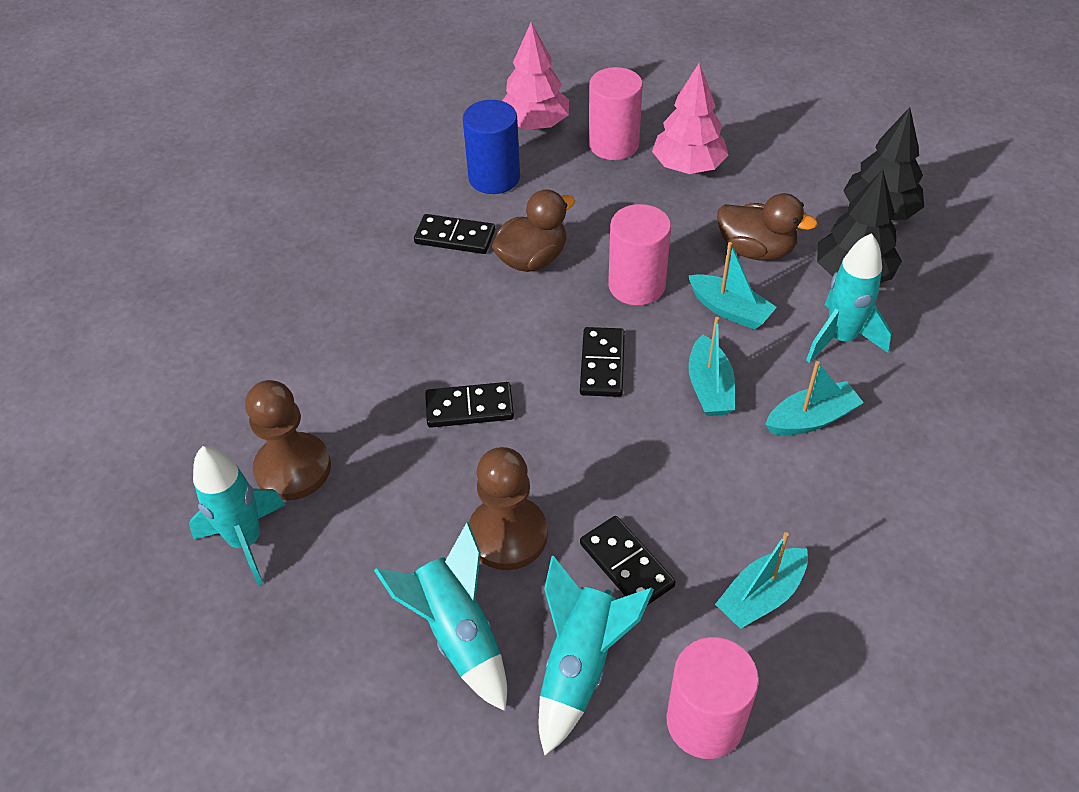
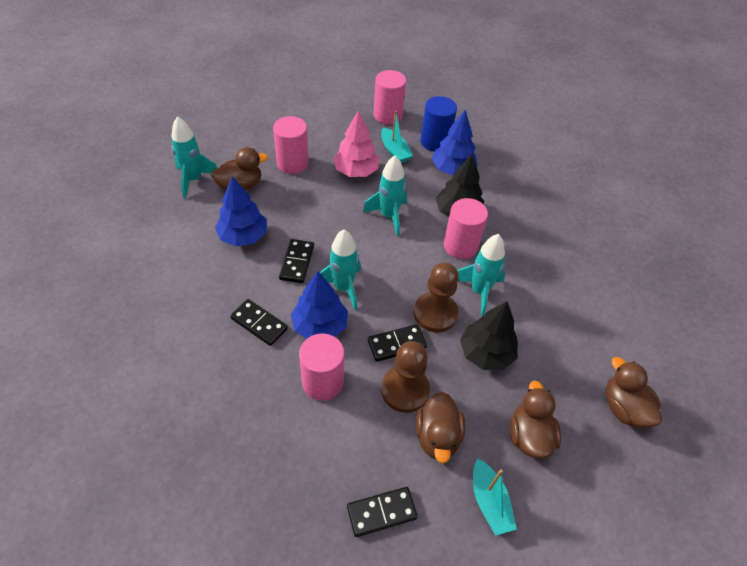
blue tree: 0 -> 3
brown duck: 2 -> 4
pink cylinder: 3 -> 4
pink tree: 2 -> 1
turquoise boat: 4 -> 2

